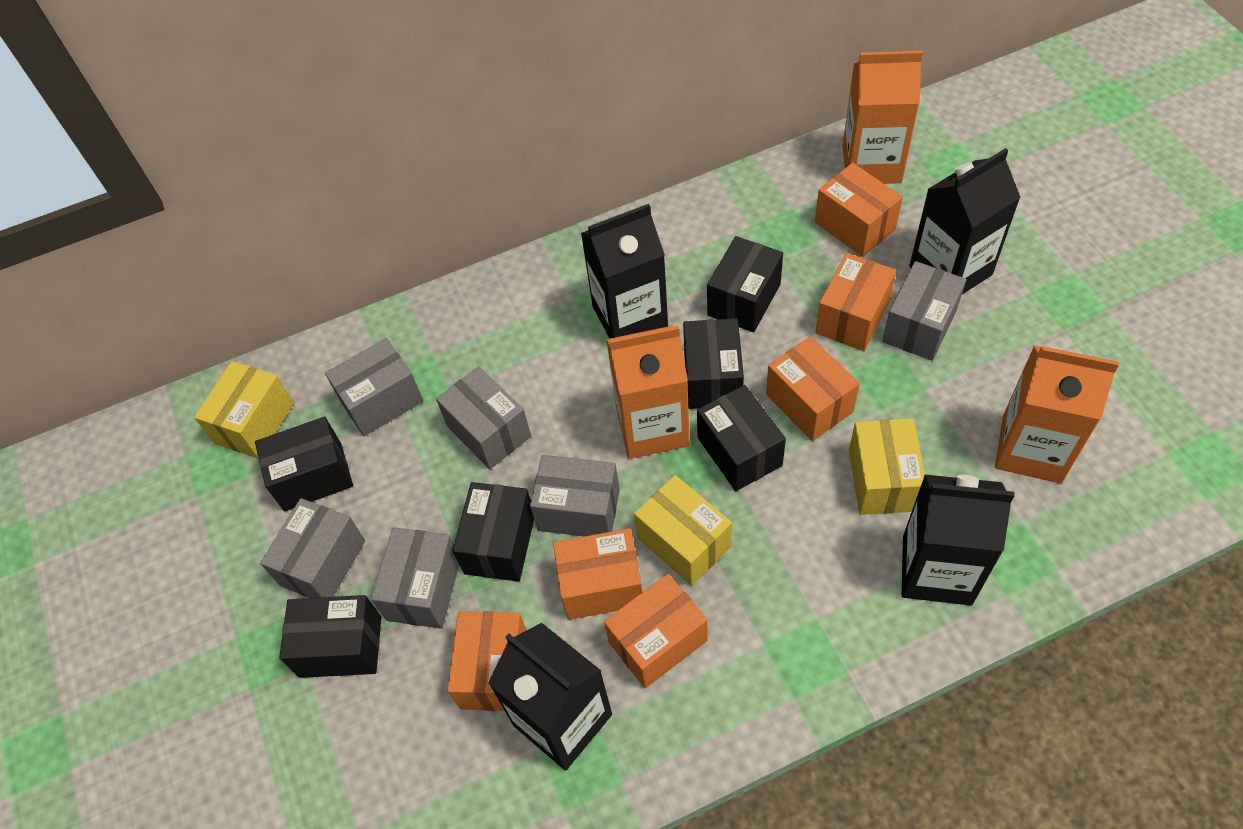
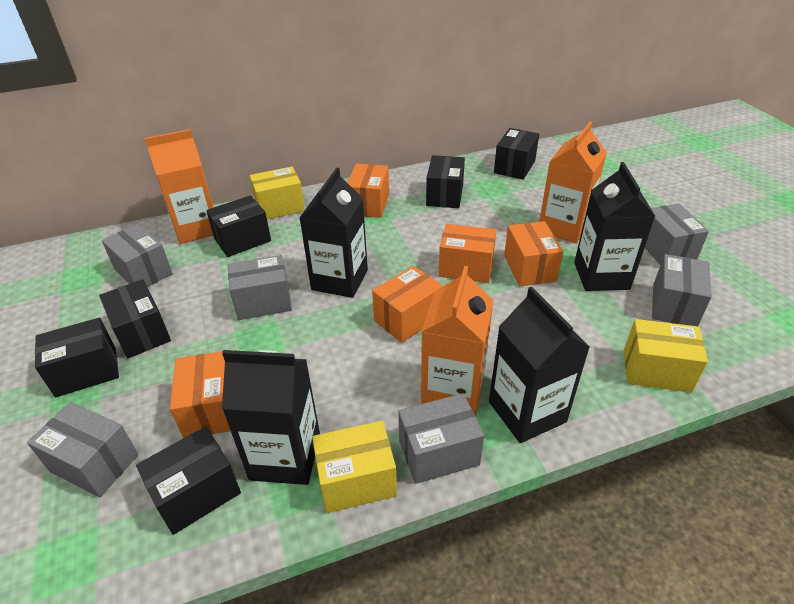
orange box: 6 -> 5

